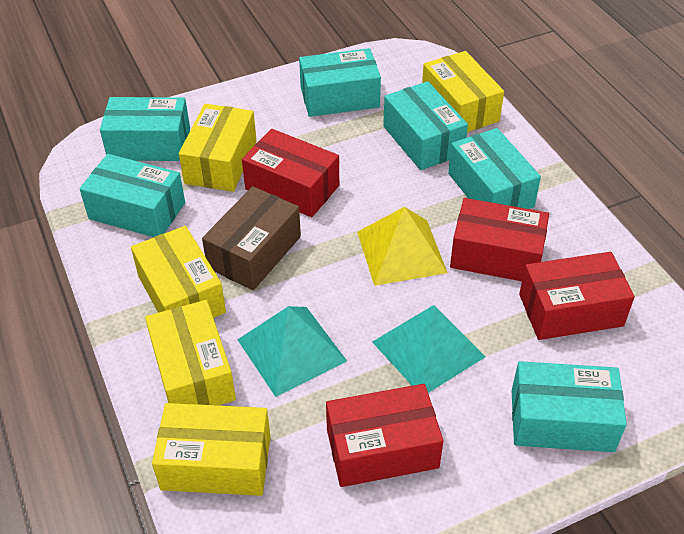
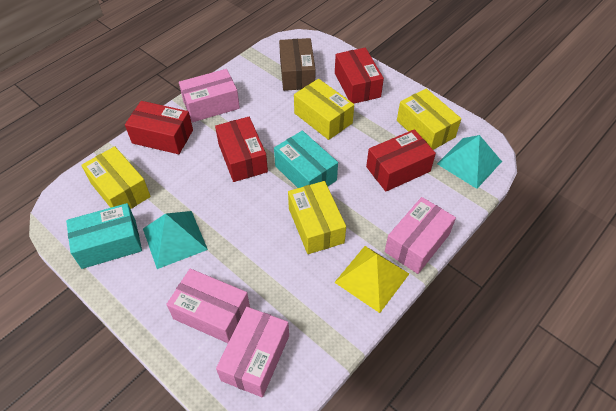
pink box: 0 -> 4
turquoise box: 6 -> 2
yellow box: 5 -> 4

